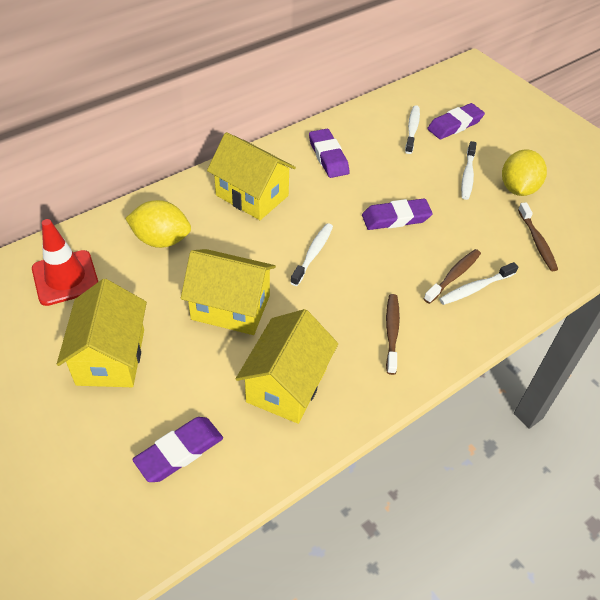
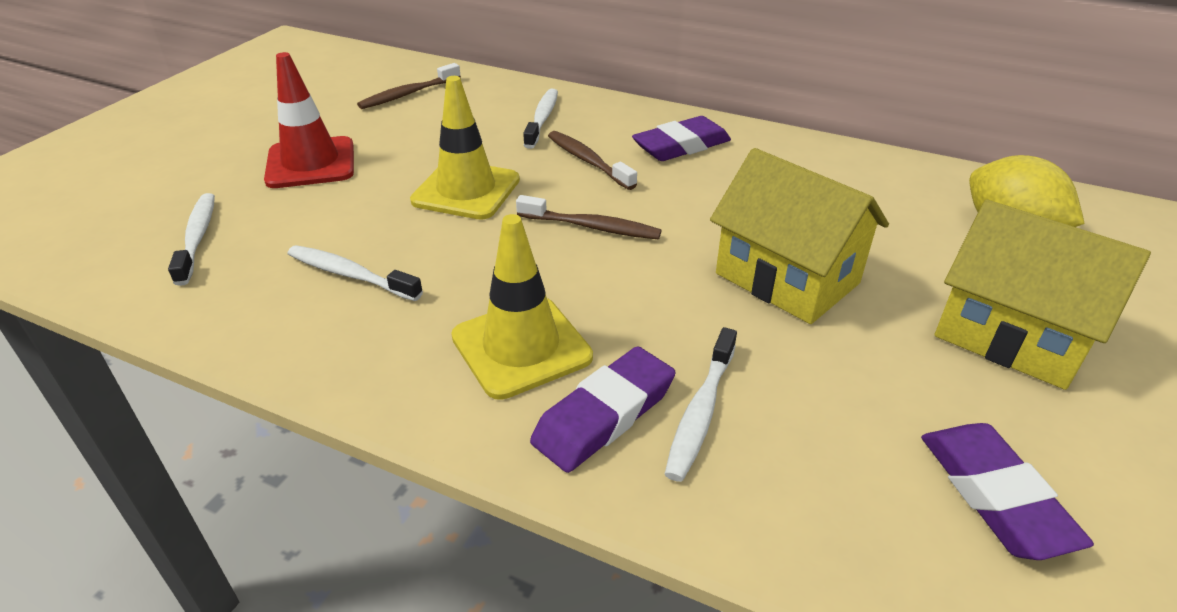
purple eraser: 4 -> 3
yellow house: 4 -> 2
yellow lemon: 2 -> 1
yellow traffic cone: 0 -> 2

